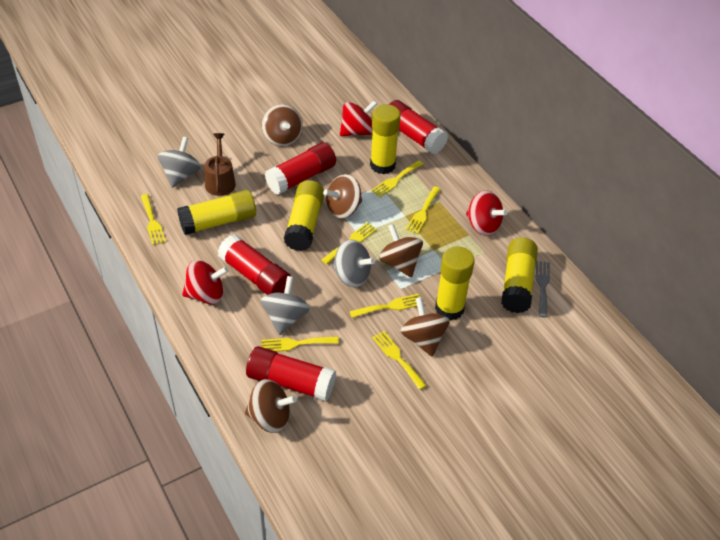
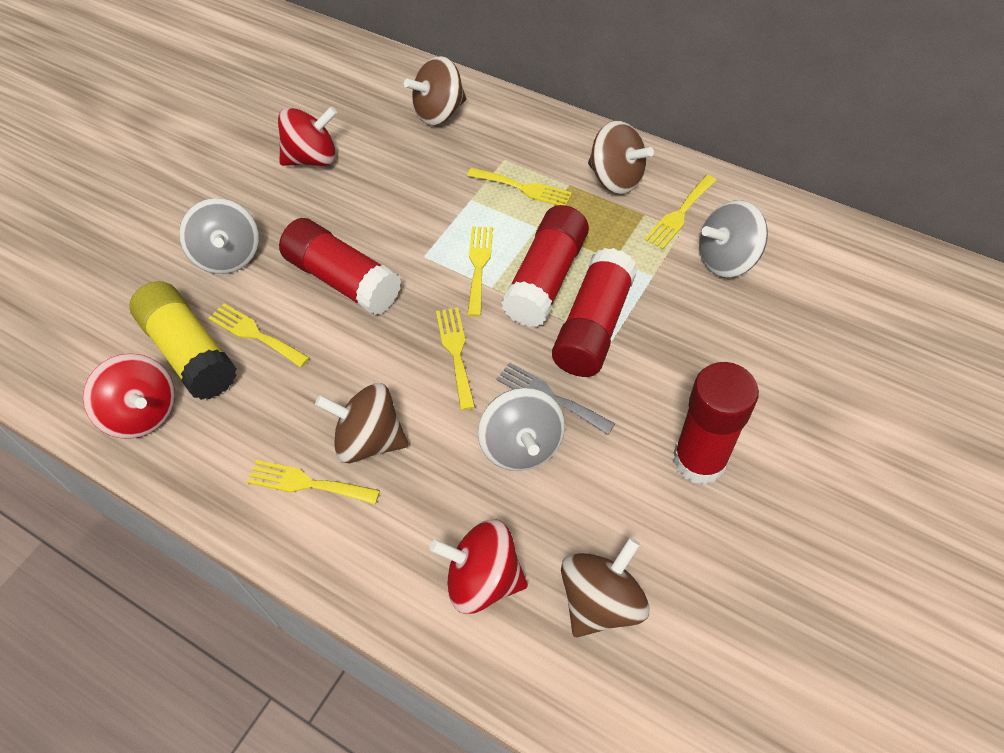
brown spinning top: 5 -> 4
brown watering can: 1 -> 0
yellow fork: 7 -> 6
yellow glue stick: 5 -> 1

